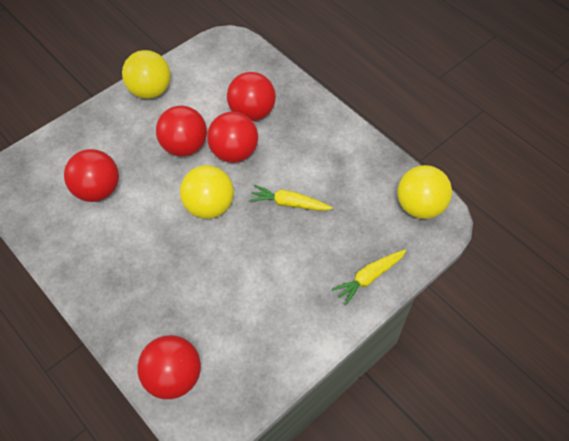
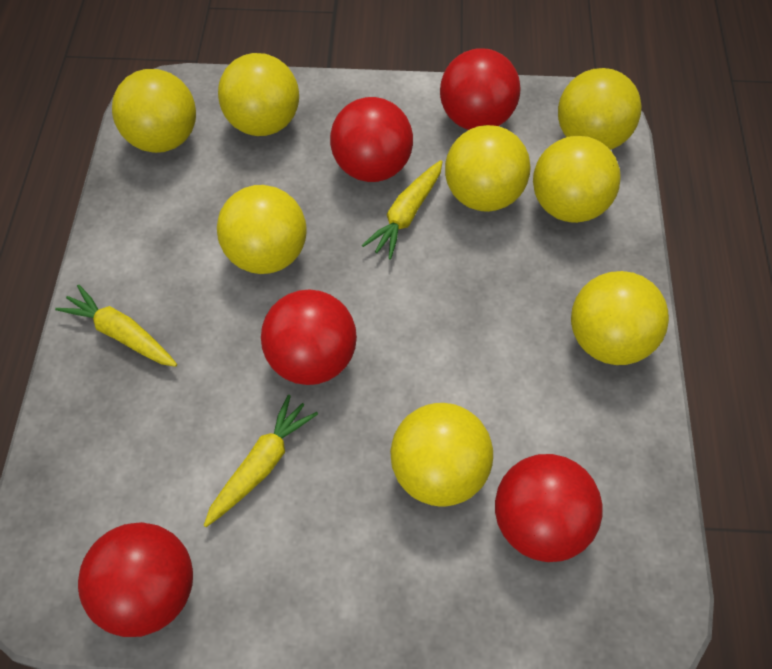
yellow ball: 3 -> 8
yellow carrot: 2 -> 3

